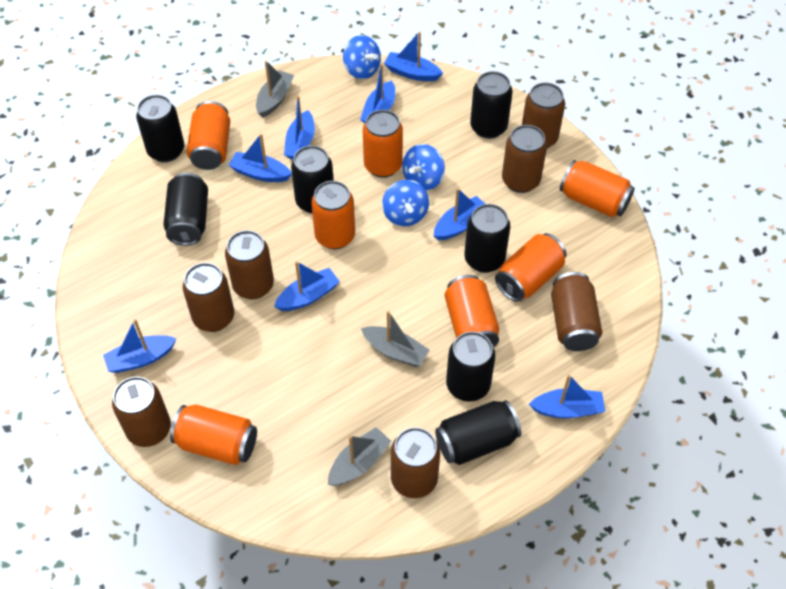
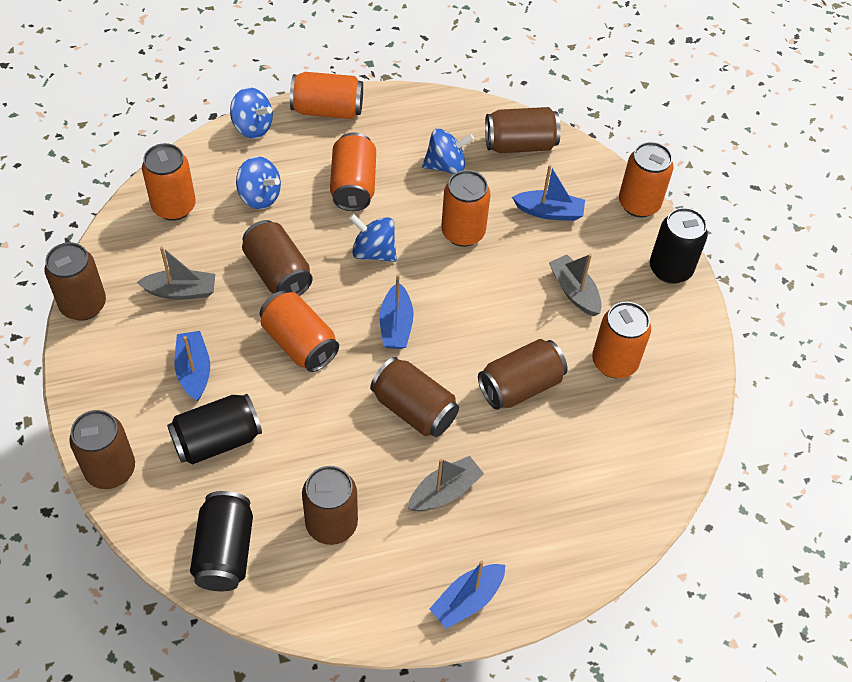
black can: 7 -> 3
blue boat: 8 -> 4
blue spinning top: 3 -> 4

